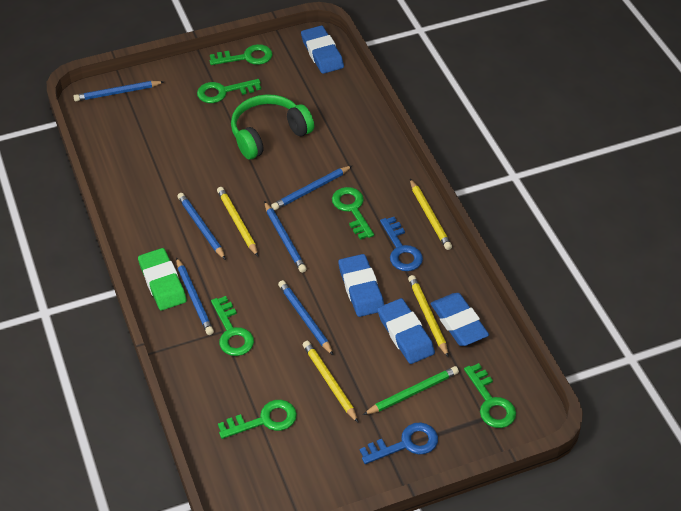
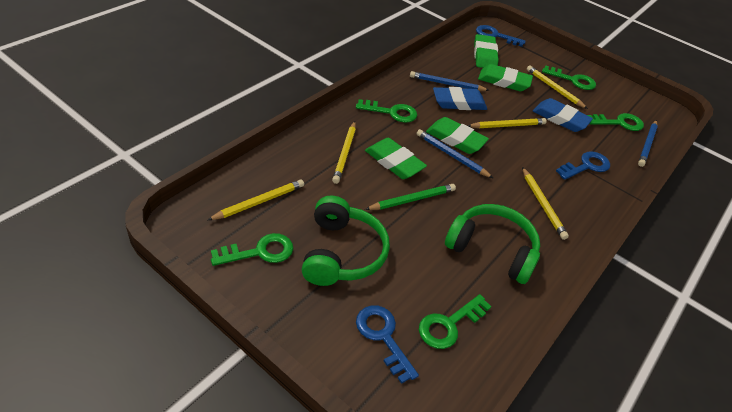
blue eraser: 4 -> 2
blue key: 2 -> 3
blue pencil: 6 -> 3
green eraser: 1 -> 4
green headphones: 1 -> 2
green key: 6 -> 5
yellow pencil: 4 -> 5

